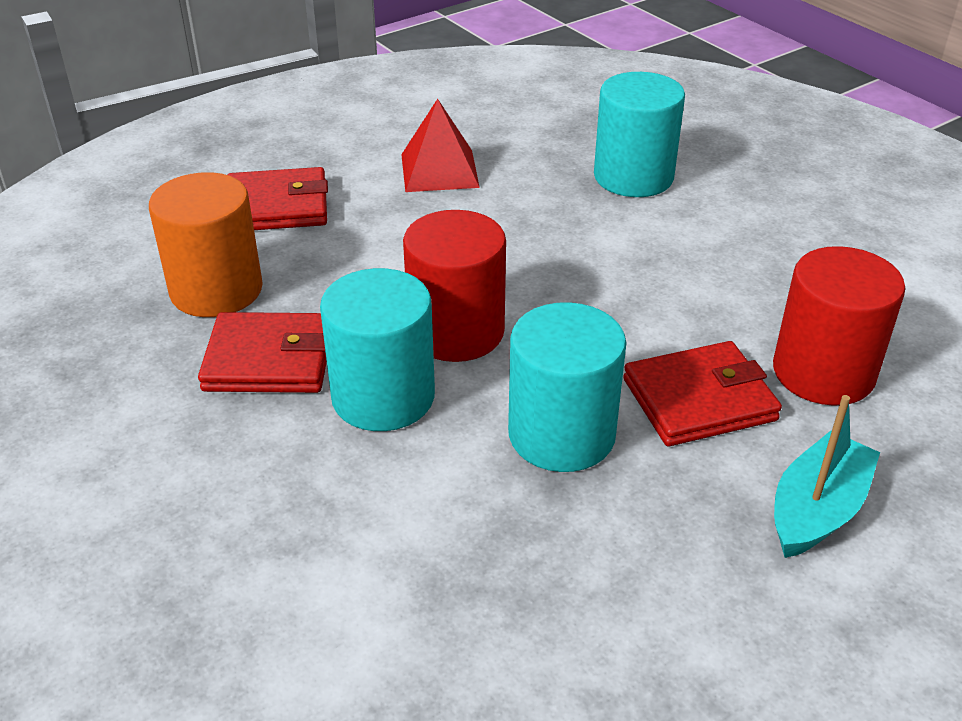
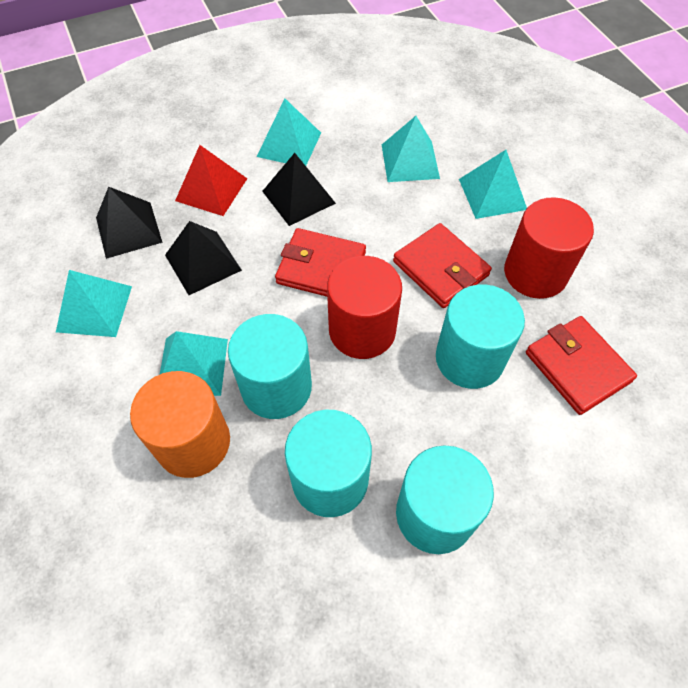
black pyramid: 0 -> 3
turquoise boat: 1 -> 0
turquoise cylinder: 3 -> 4
turquoise pyramid: 0 -> 5

